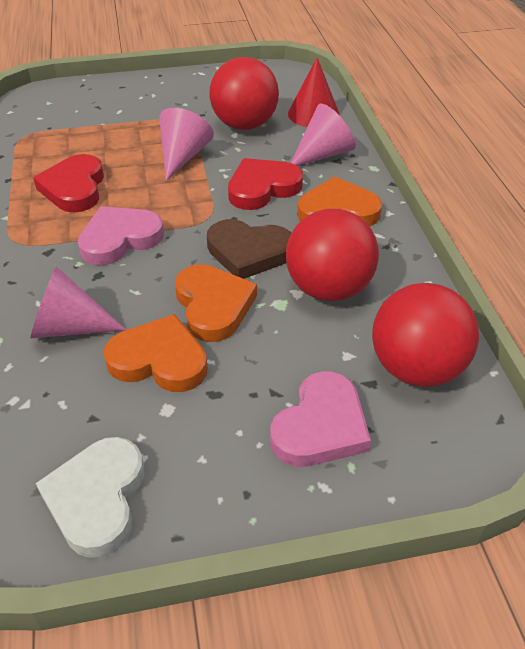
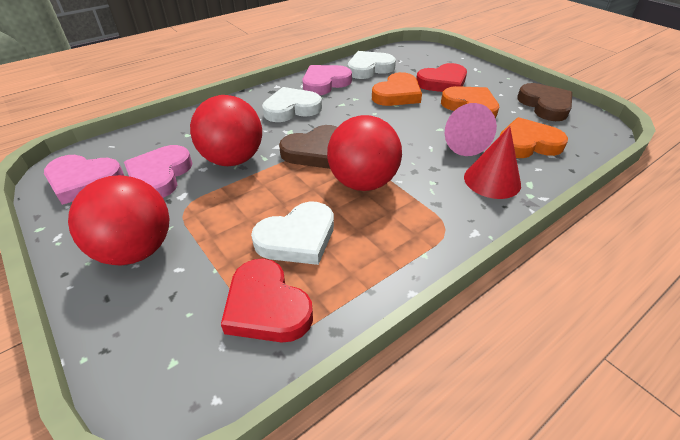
brown heart: 1 -> 2
pink cone: 3 -> 1
pink heart: 2 -> 3
white heart: 1 -> 3

